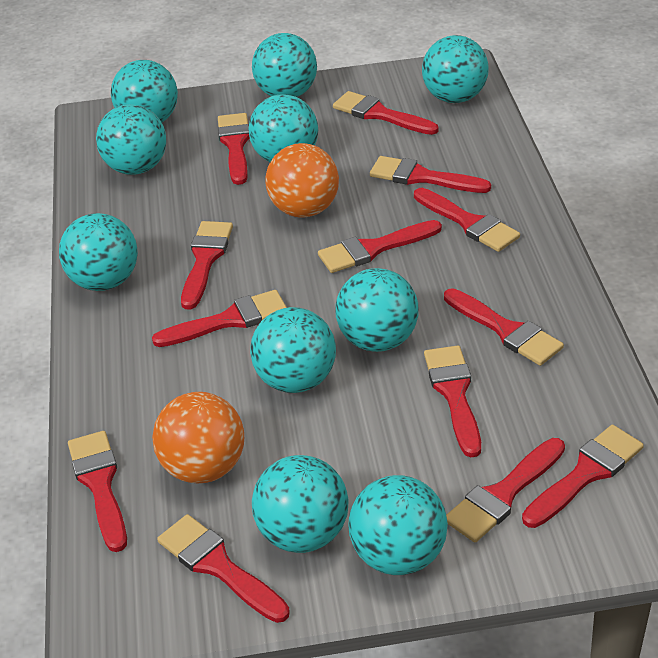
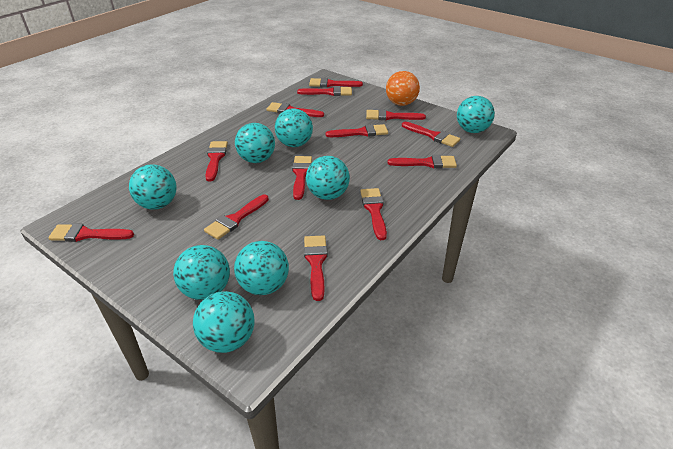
orange ball: 2 -> 1
turquoise ball: 10 -> 8

